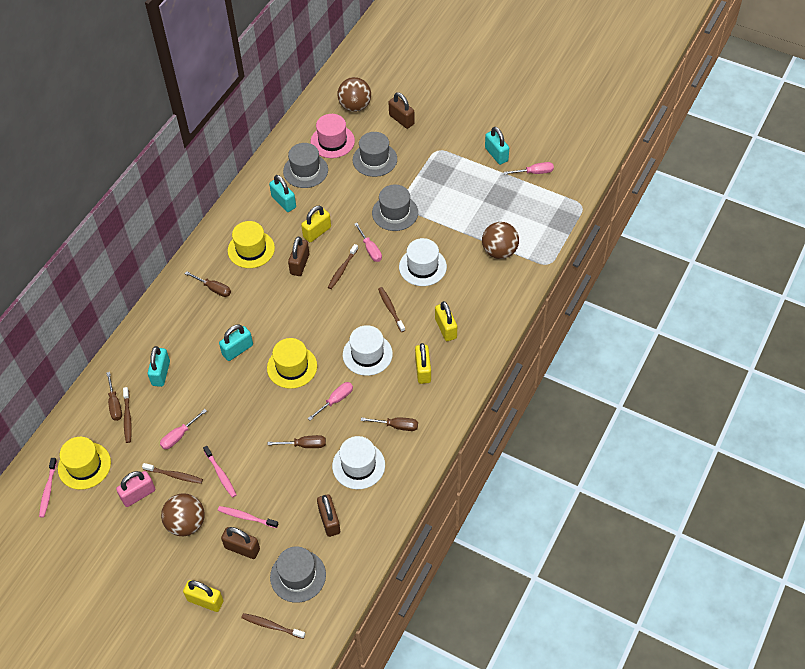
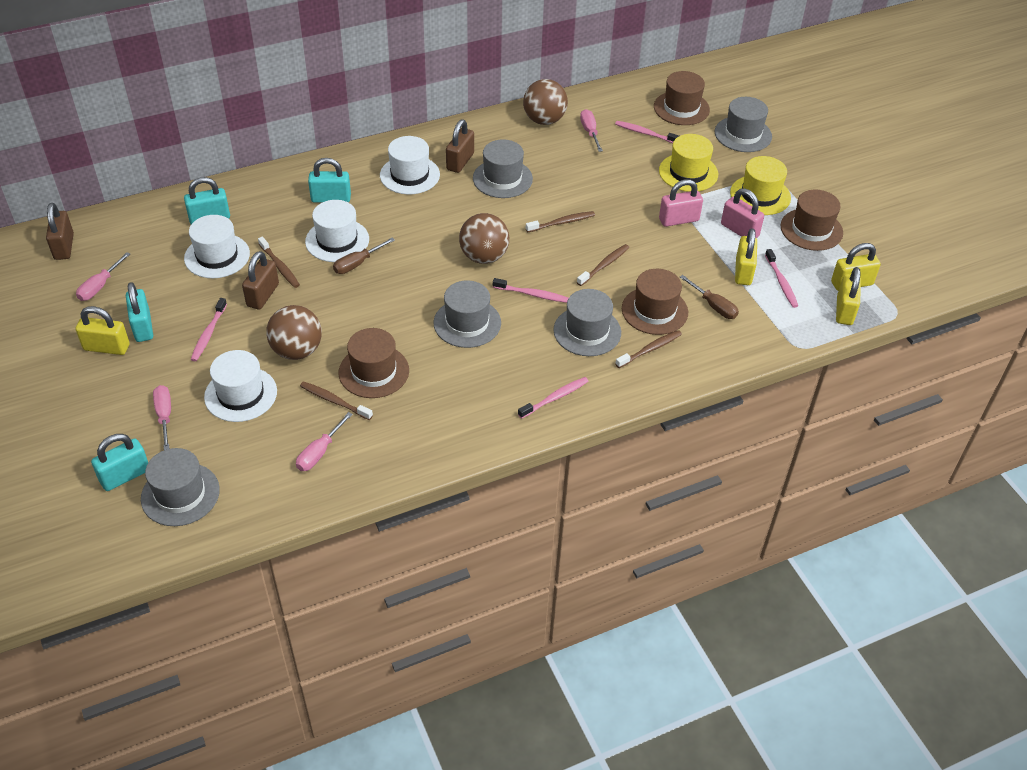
brown hat: 0 -> 4
brown padlock: 4 -> 3
brown screwdriver: 4 -> 2
grey hat: 4 -> 5
pink hat: 1 -> 0
pink padlock: 1 -> 2
pink toothbrush: 3 -> 5
white hat: 3 -> 4
yellow hat: 3 -> 2

